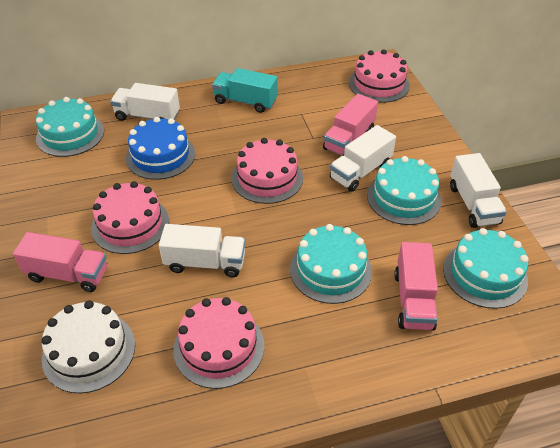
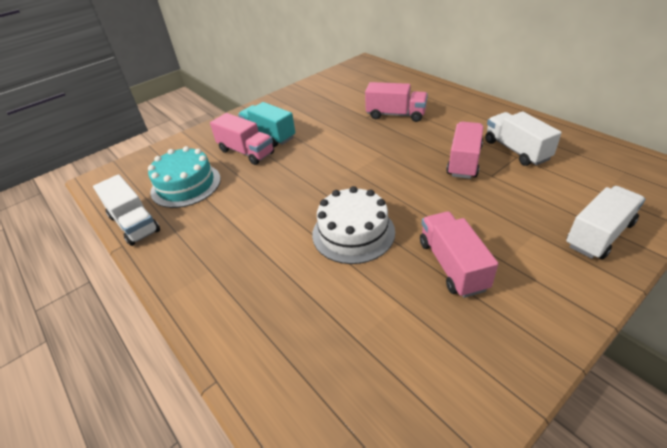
blue cake: 1 -> 0
pink cake: 4 -> 0
pink truck: 3 -> 4
turquoise cake: 4 -> 1
white truck: 4 -> 3

